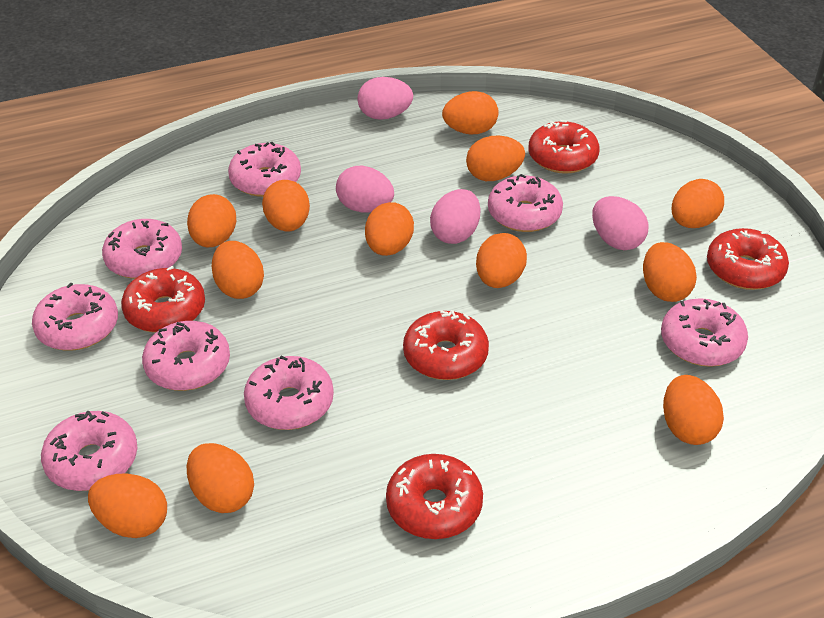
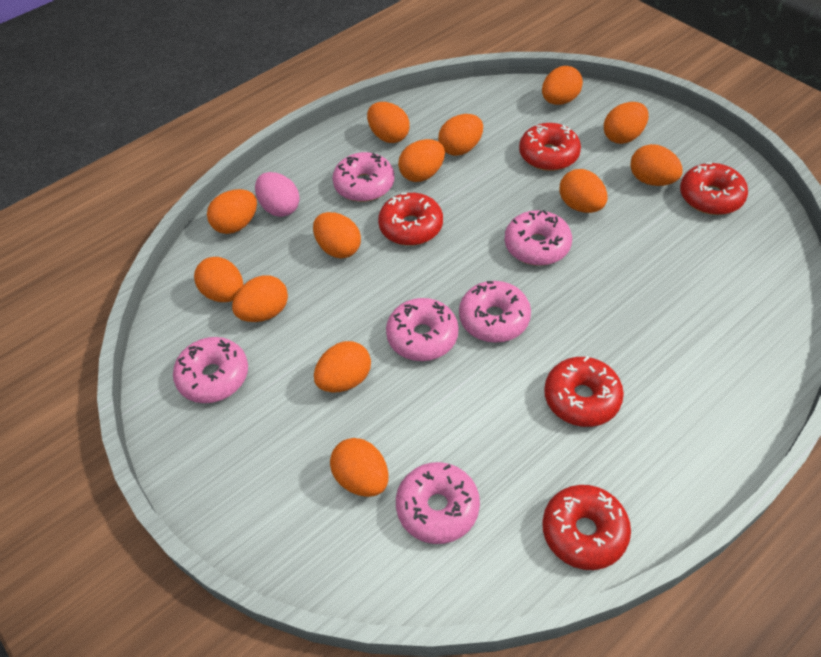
orange egg: 12 -> 13
pink donut: 8 -> 6
pink egg: 4 -> 1

